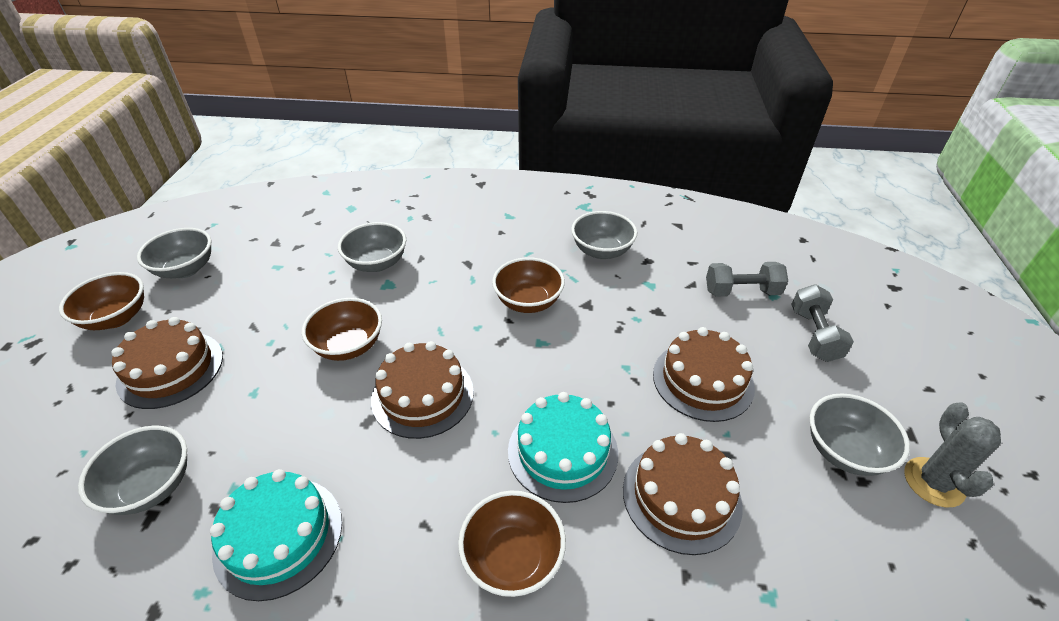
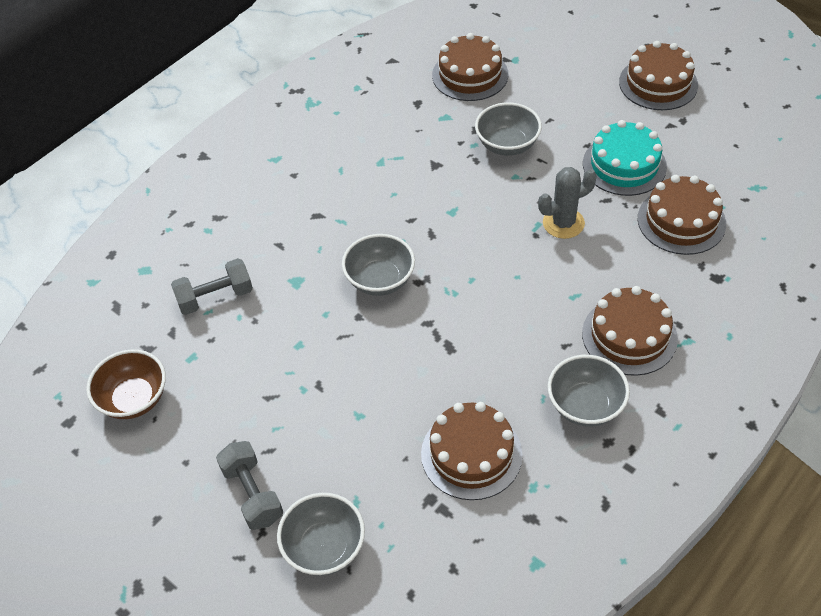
brown bowl: 4 -> 1
brown cake: 4 -> 5
grey bowl: 5 -> 4
turquoise cake: 2 -> 1

